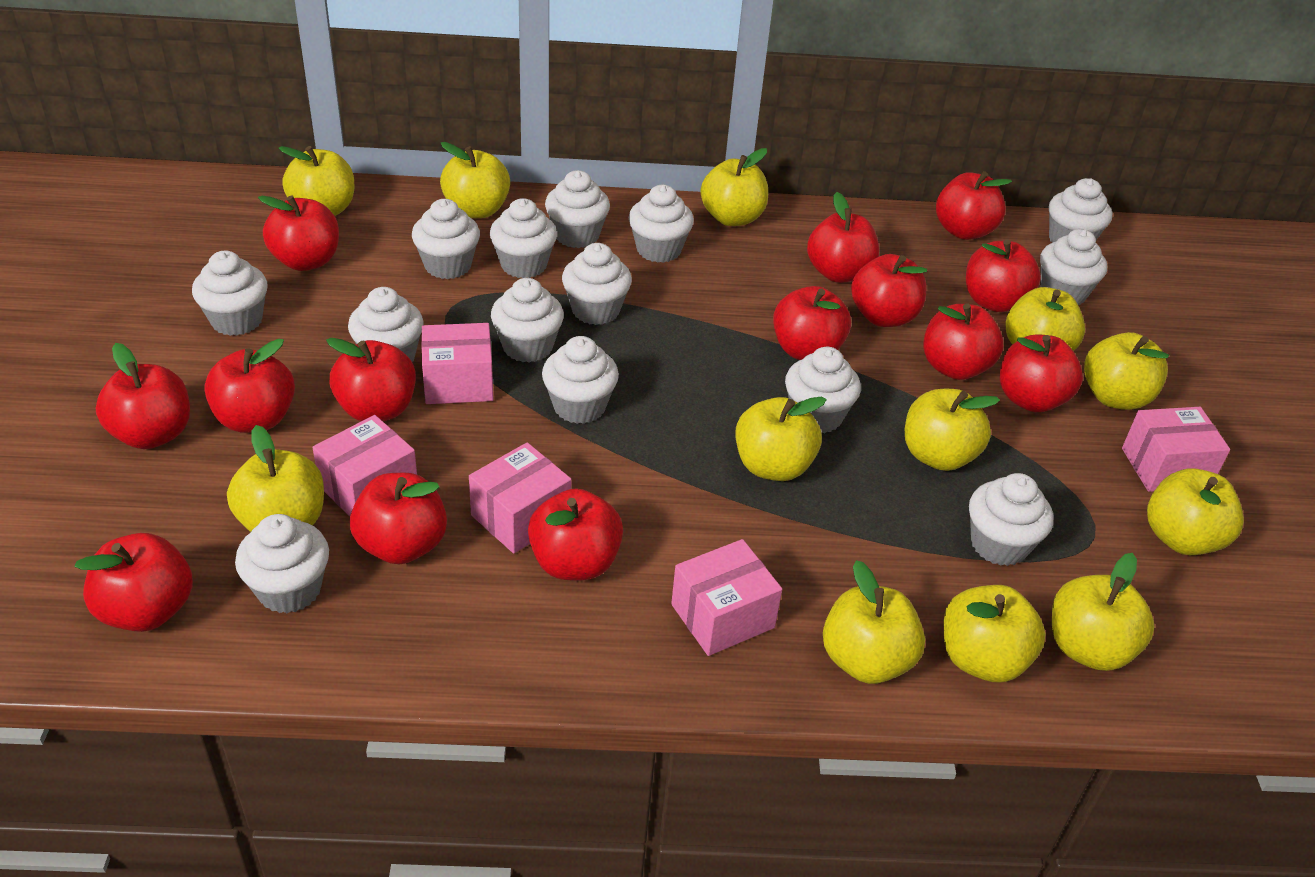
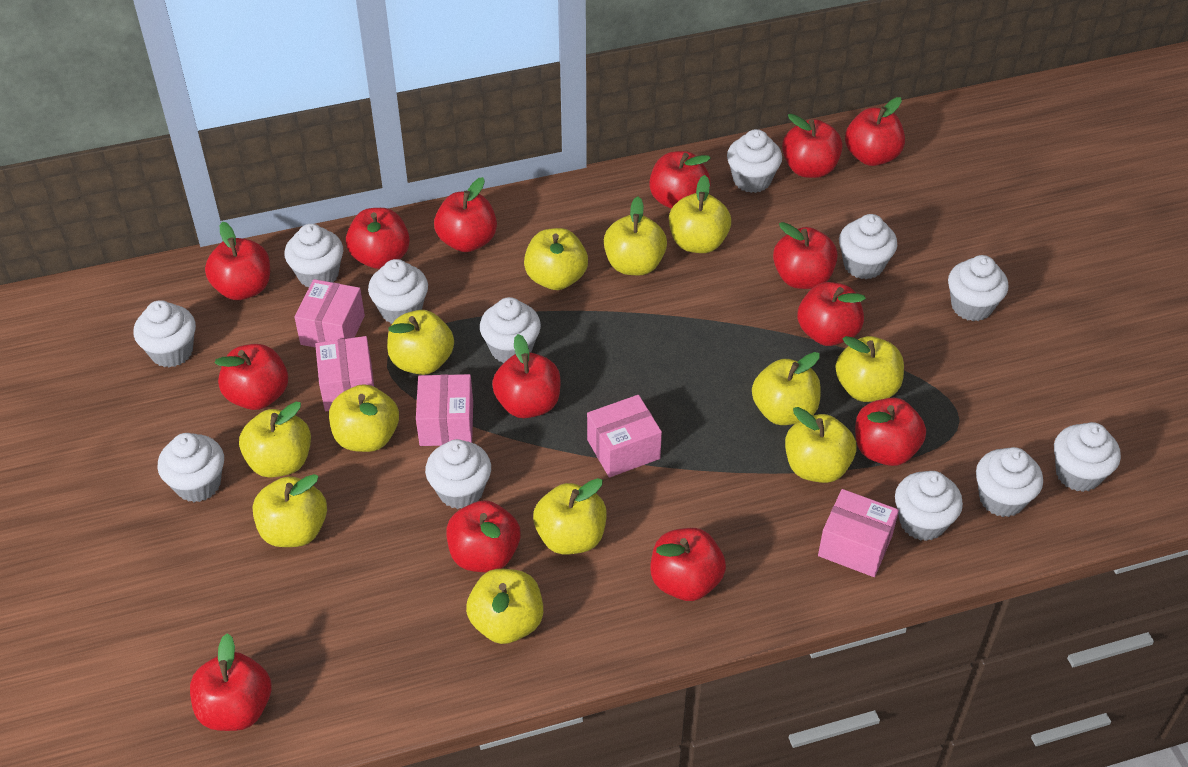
white cupcake: 14 -> 12

